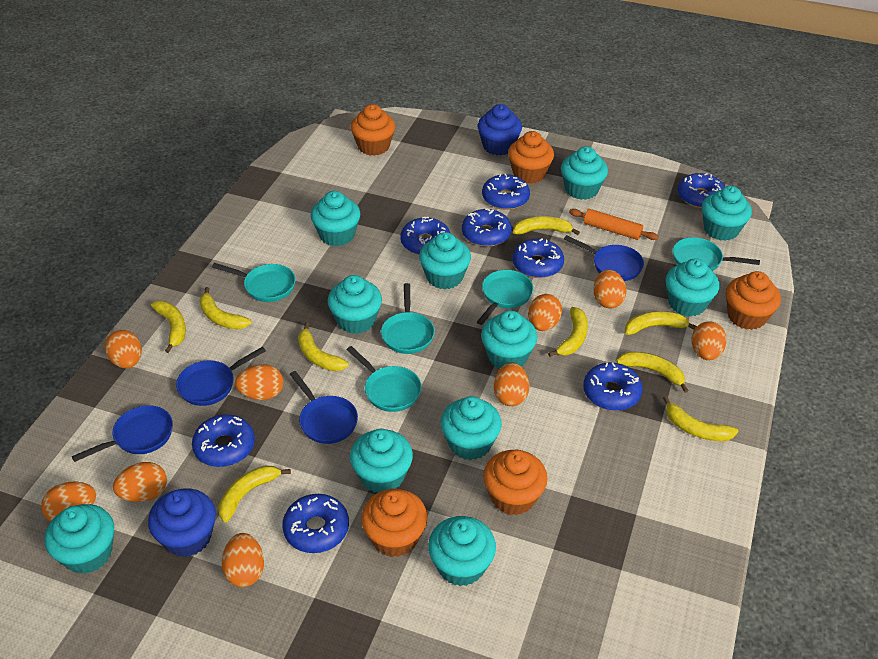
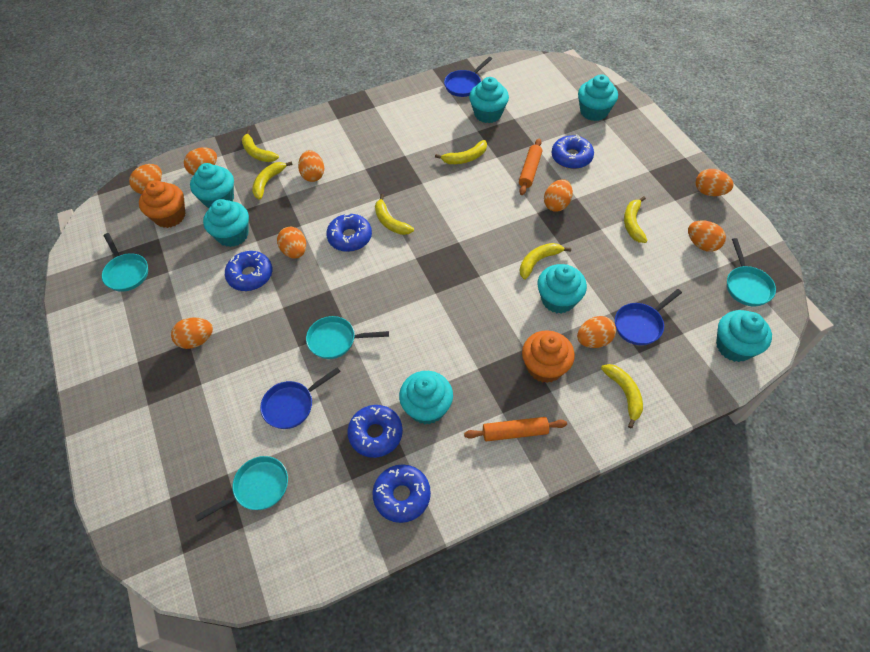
blue cupcake: 2 -> 0
blue donut: 8 -> 5
blue pan: 4 -> 3
orange cupcake: 5 -> 2
orange rolling pin: 1 -> 2
turquoise cupcake: 11 -> 7
turquoise pan: 5 -> 4
yellow banana: 9 -> 7

